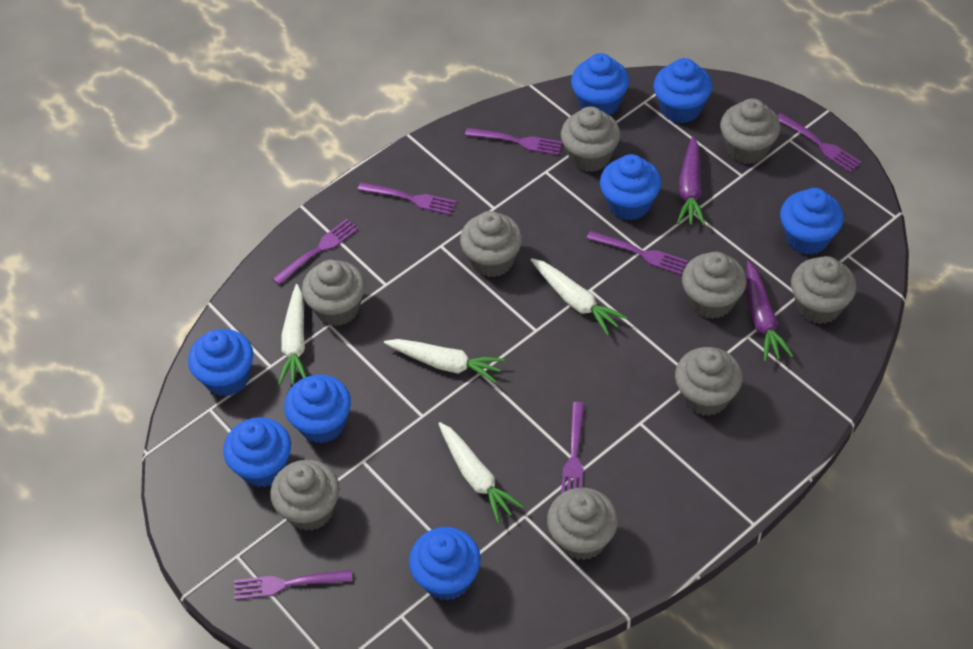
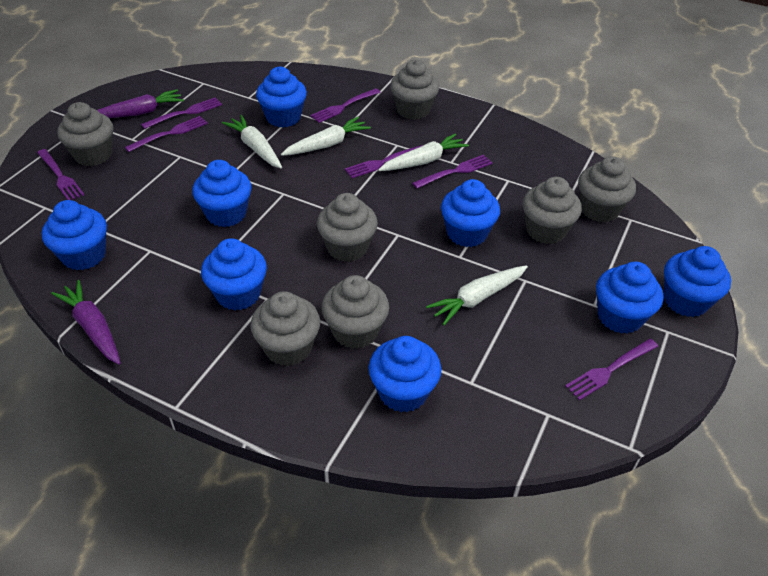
grey cupcake: 9 -> 7

